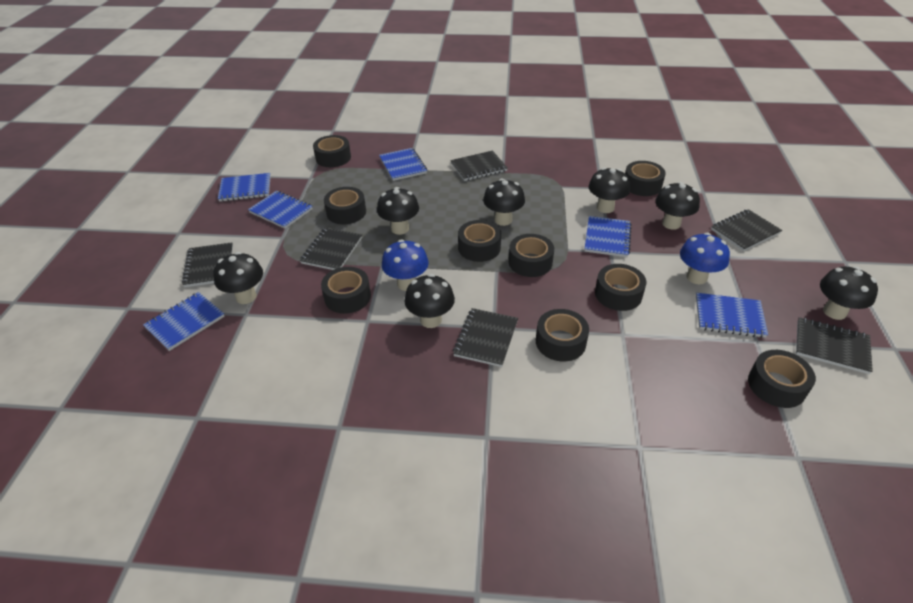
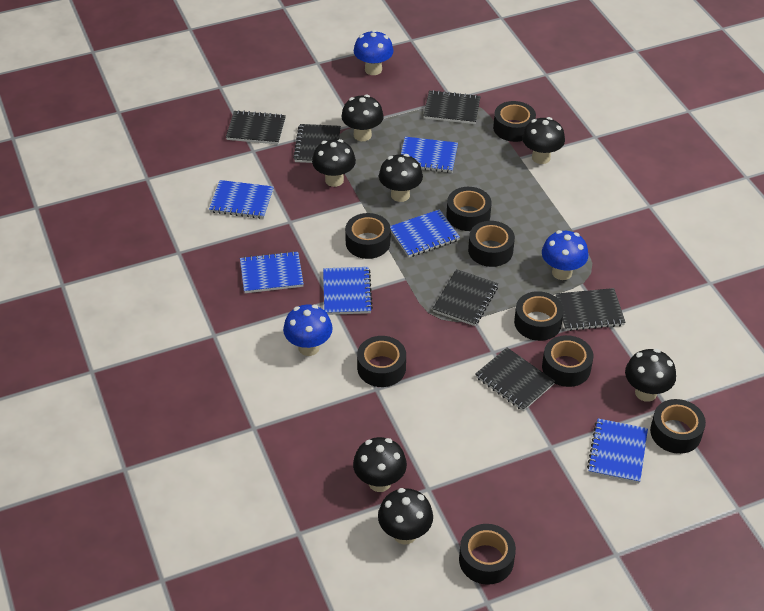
blue mushroom: 2 -> 3

